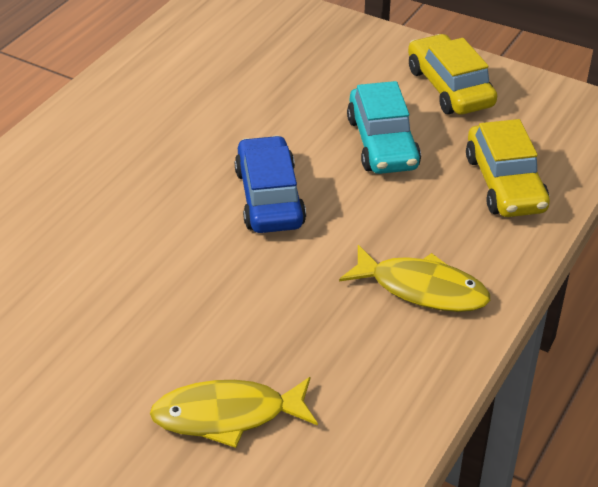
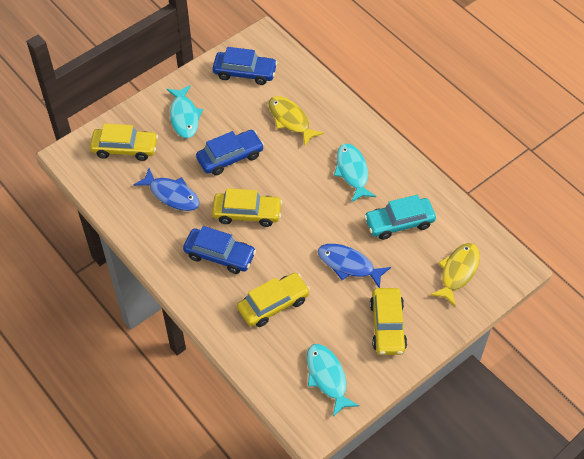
blue car: 1 -> 3
blue fish: 0 -> 2
turquoise fish: 0 -> 3
yellow car: 2 -> 4

